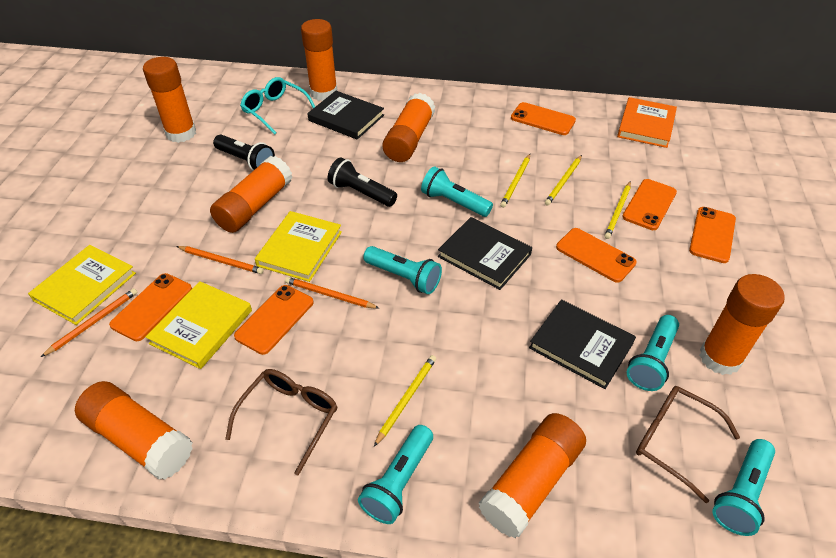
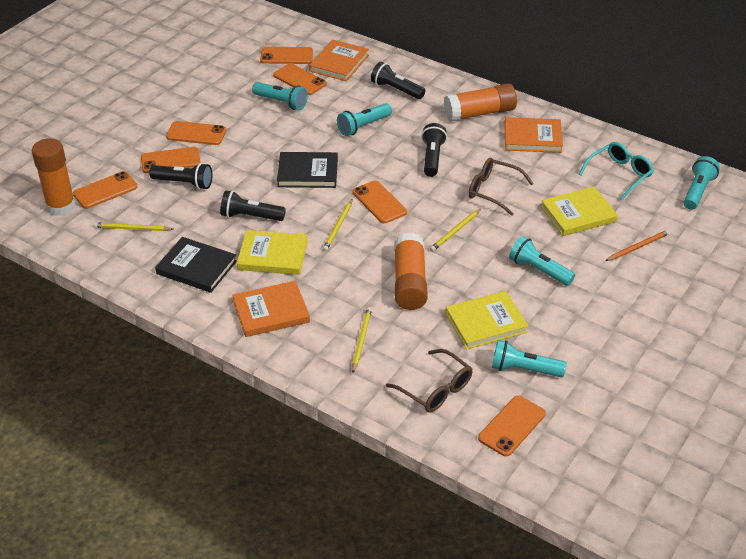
black book: 3 -> 2
black flashlight: 2 -> 4
orange book: 1 -> 3
orange glue stick: 7 -> 3
orange pencil: 3 -> 1
orange phone: 6 -> 7

